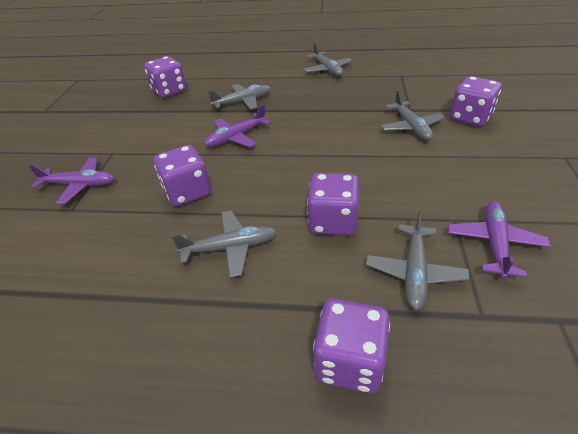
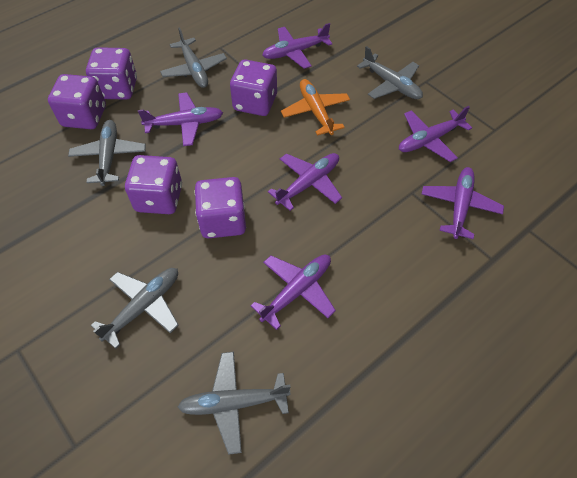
orange plane: 0 -> 1
purple plane: 3 -> 6

